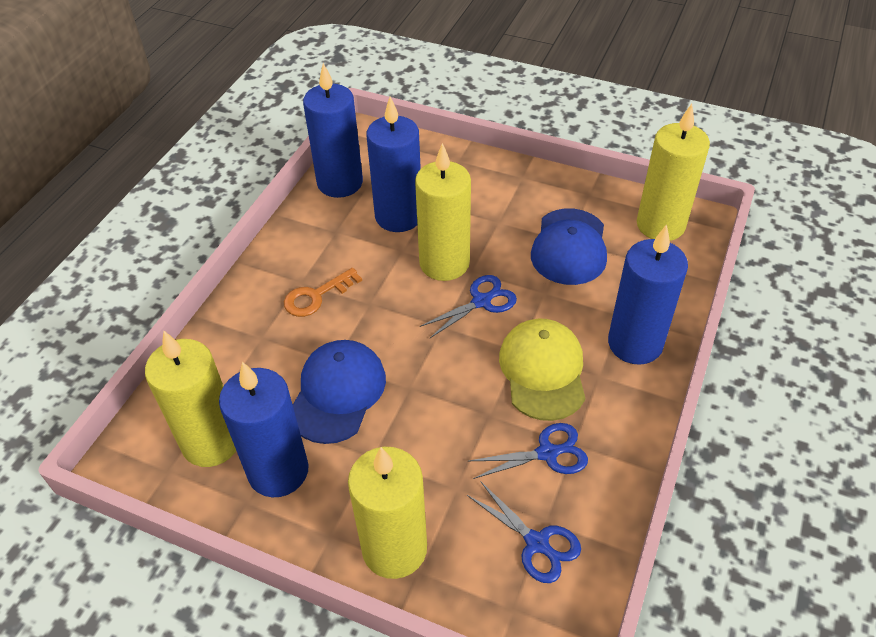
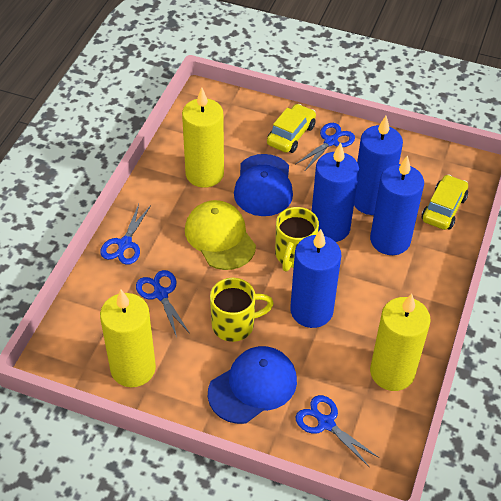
blue scissors: 3 -> 4
orange key: 1 -> 0
yellow candle: 4 -> 3
yellow car: 0 -> 2
yellow mug: 0 -> 2

